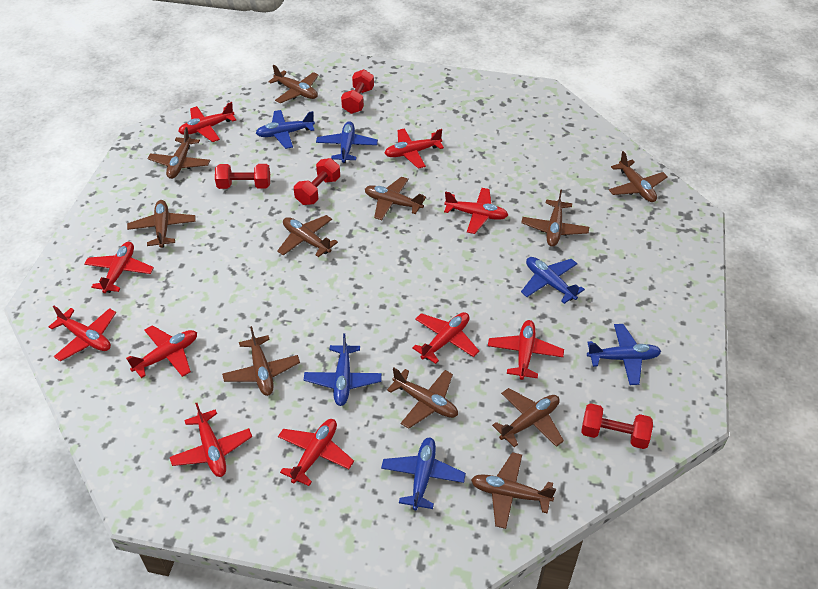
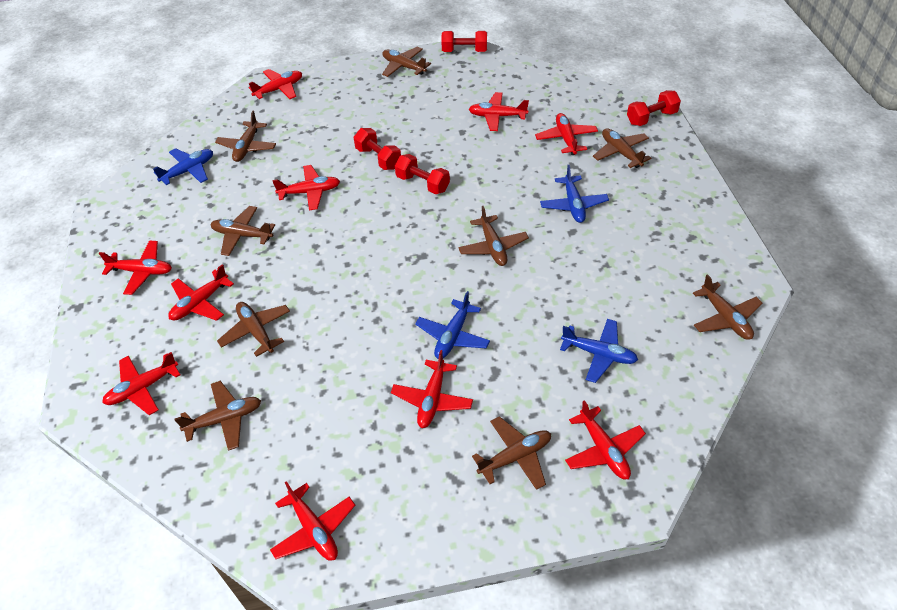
blue plane: 6 -> 4
brown plane: 11 -> 9

